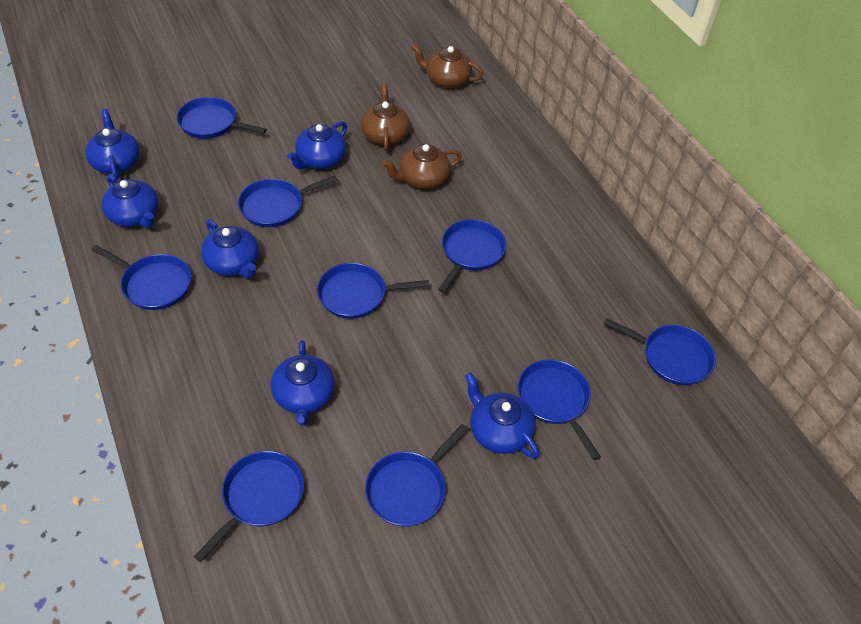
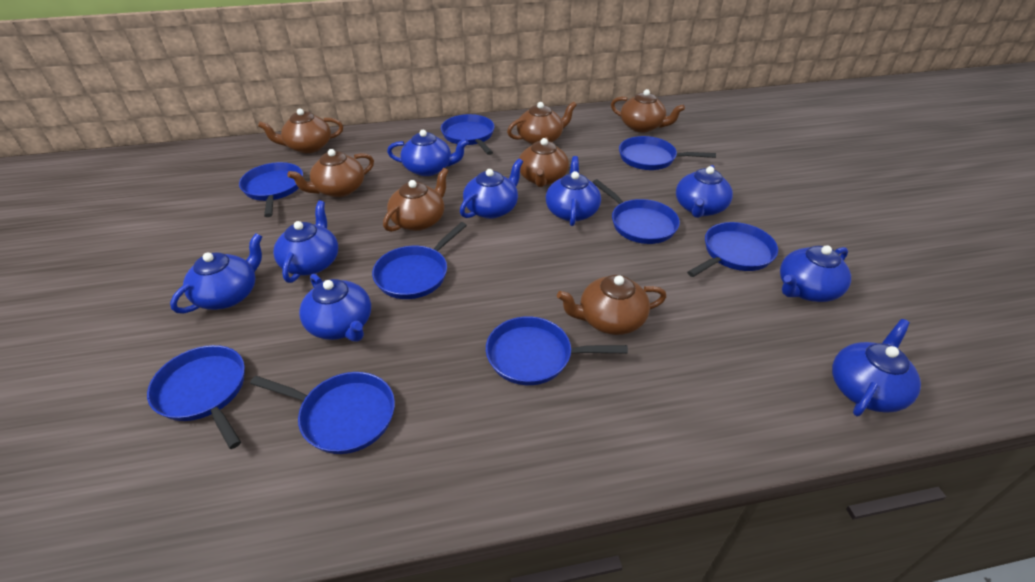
blue teapot: 6 -> 9
brown teapot: 3 -> 7

